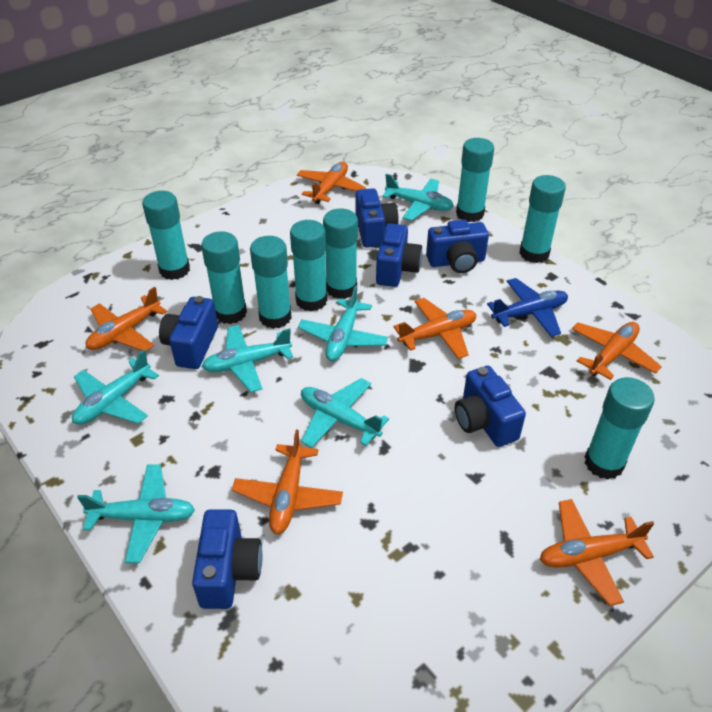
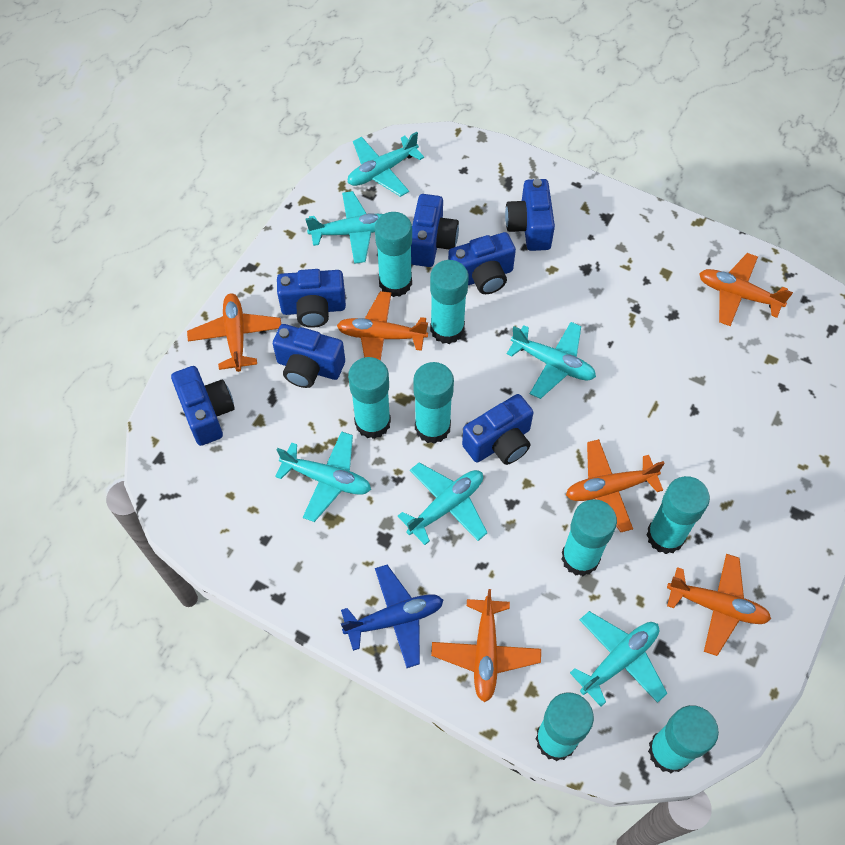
blue camera: 6 -> 7

